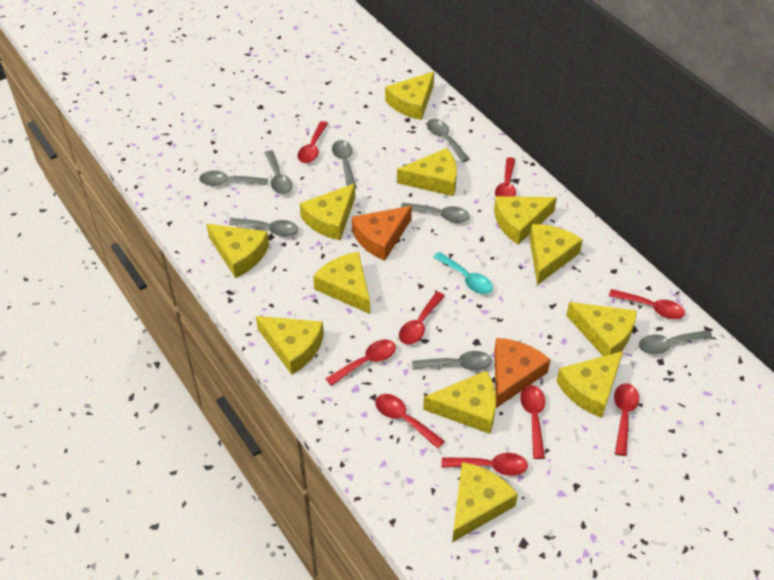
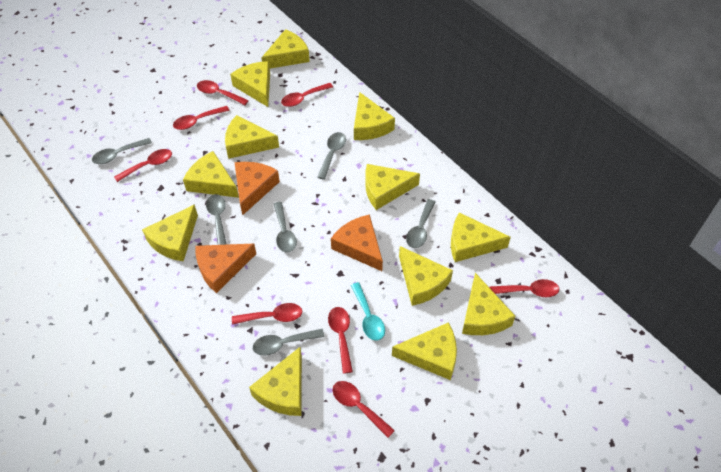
grey spoon: 8 -> 6
orange cheese: 2 -> 3
red spoon: 9 -> 8

